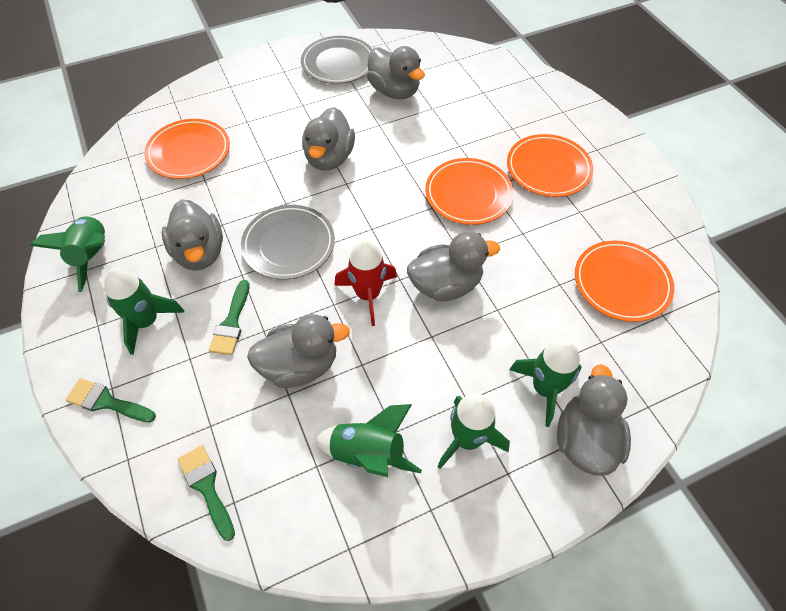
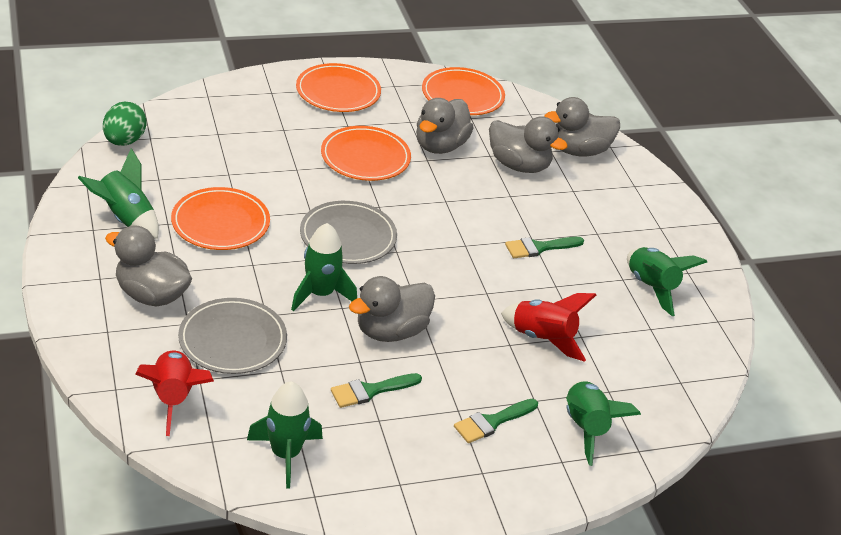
green egg: 0 -> 1
grey duck: 6 -> 5
red rocket: 1 -> 2

